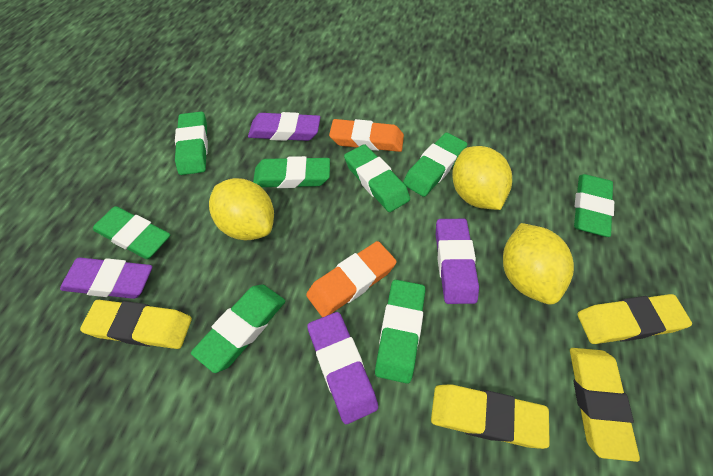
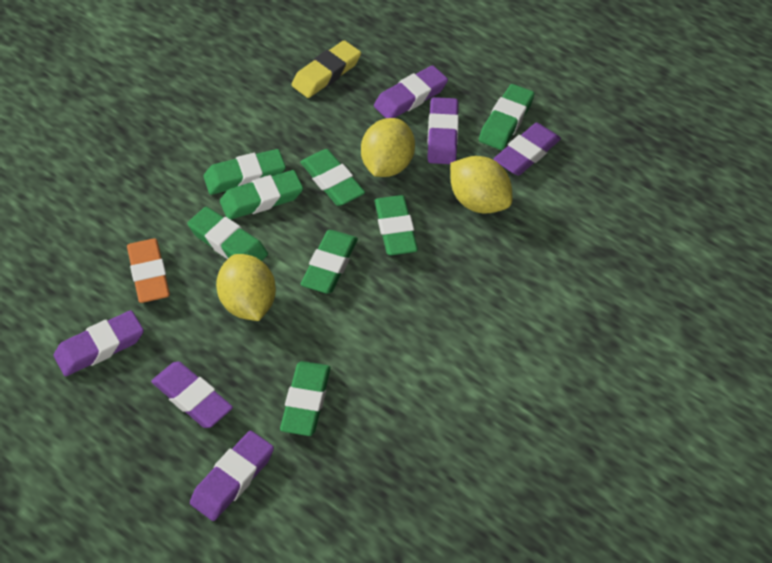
orange eraser: 2 -> 1
purple eraser: 4 -> 6
yellow eraser: 4 -> 1

